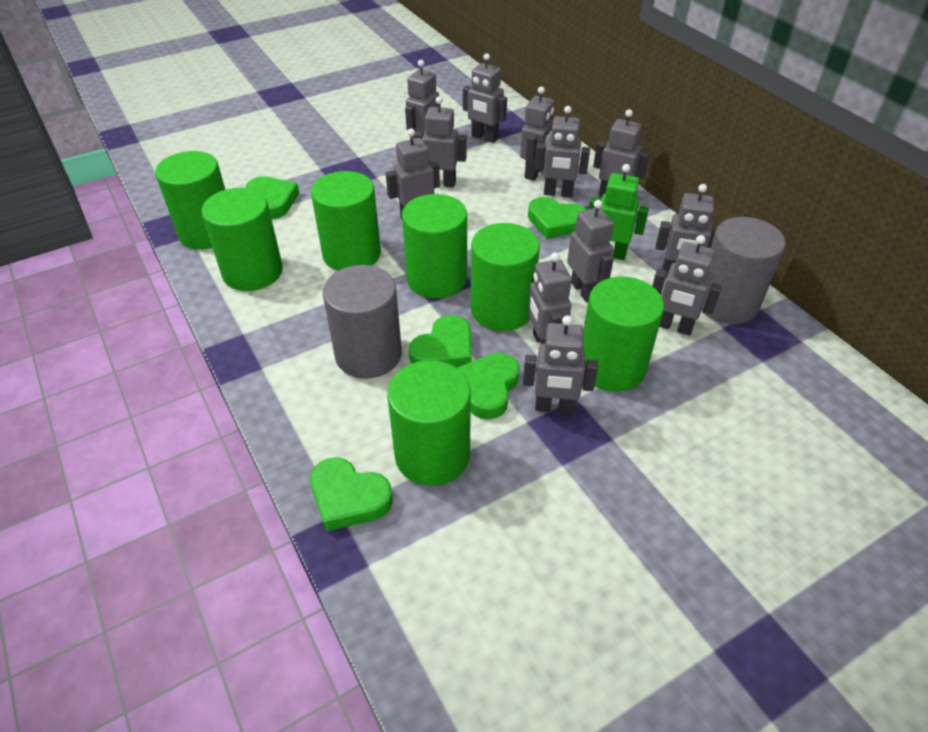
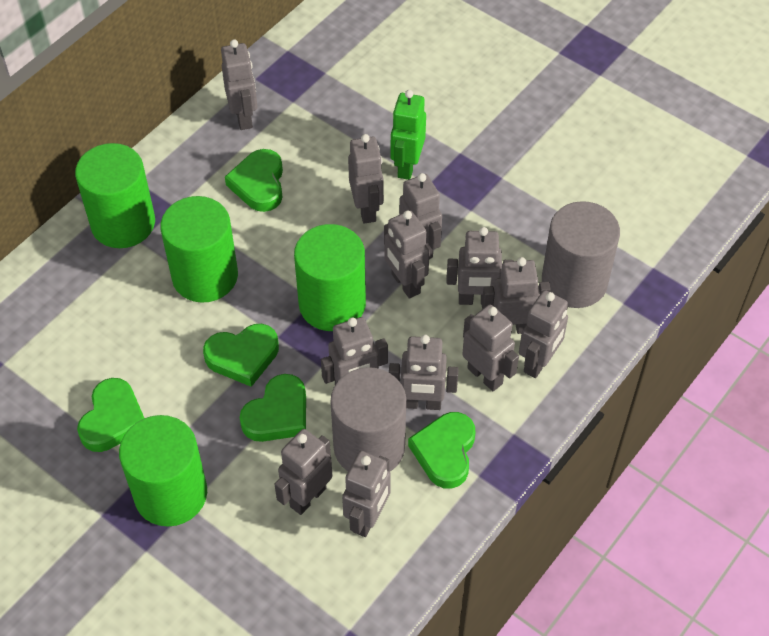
green cylinder: 7 -> 4

